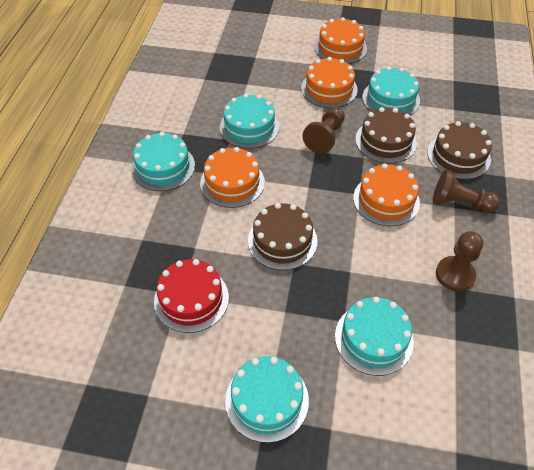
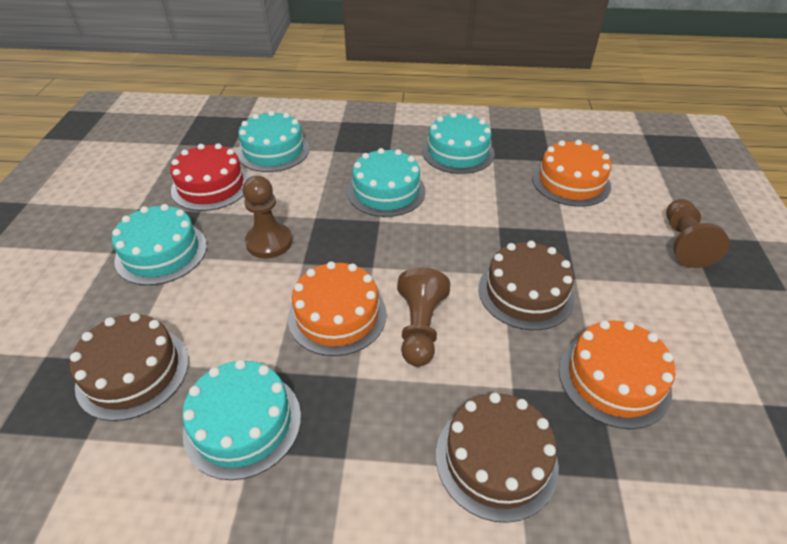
orange cake: 4 -> 3

